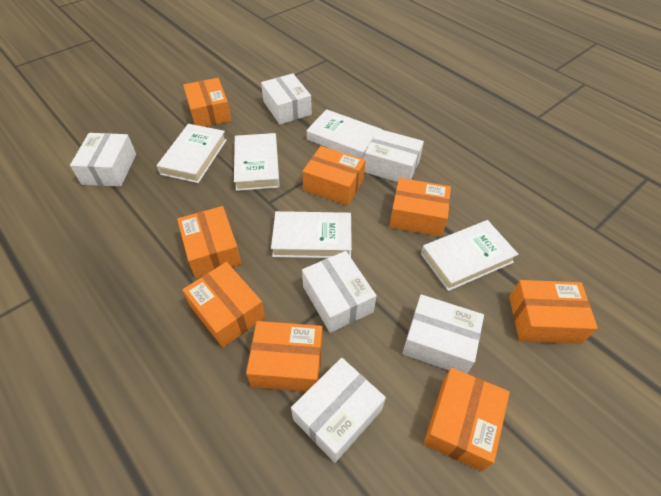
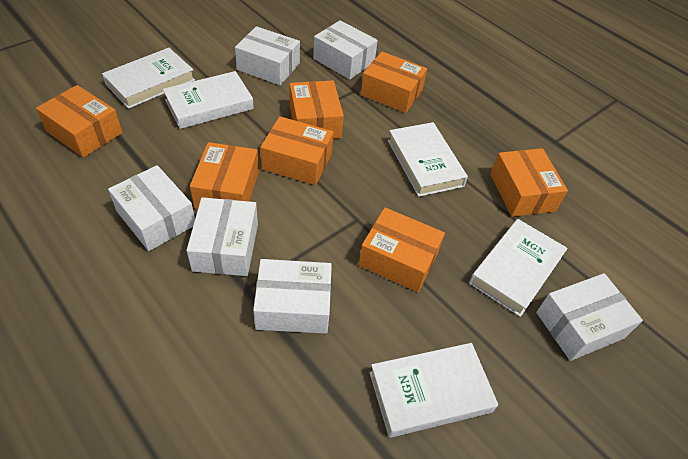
orange box: 8 -> 7

